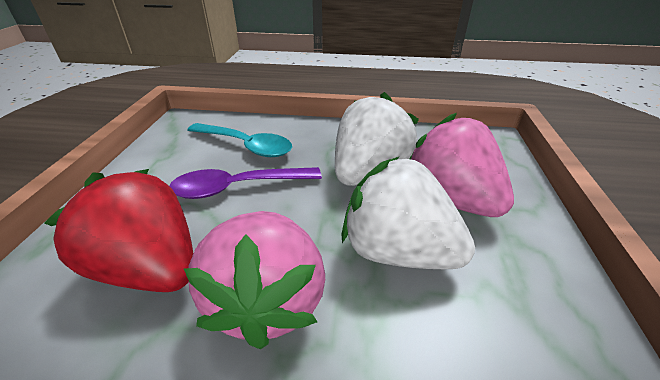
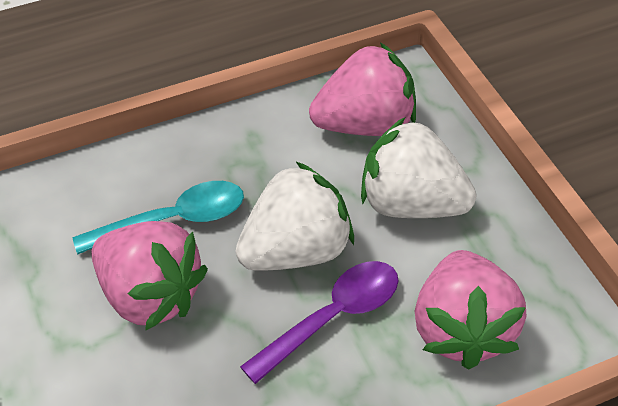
pink strawberry: 2 -> 3
red strawberry: 1 -> 0

